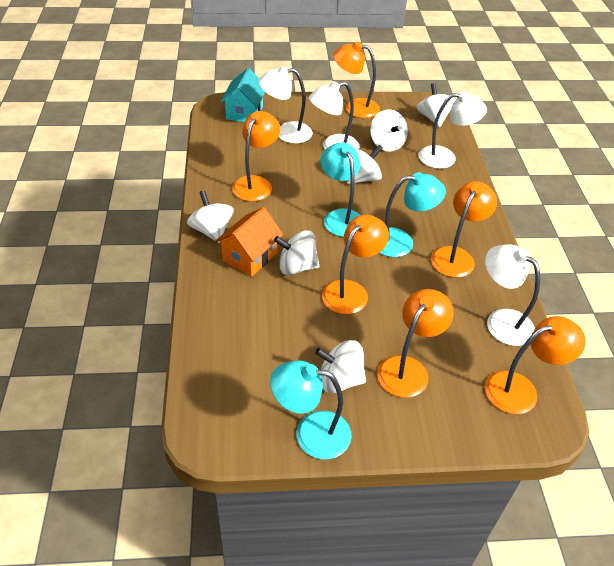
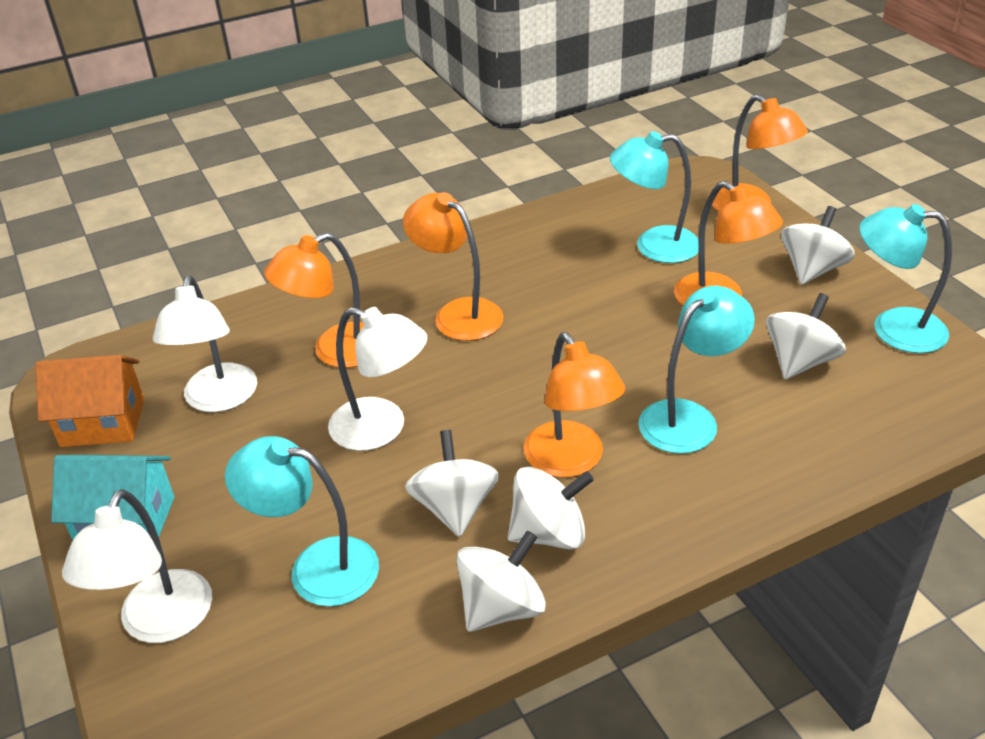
orange lamp: 6 -> 5
turquoise lamp: 3 -> 4
white lamp: 4 -> 3
white spinning top: 6 -> 5

